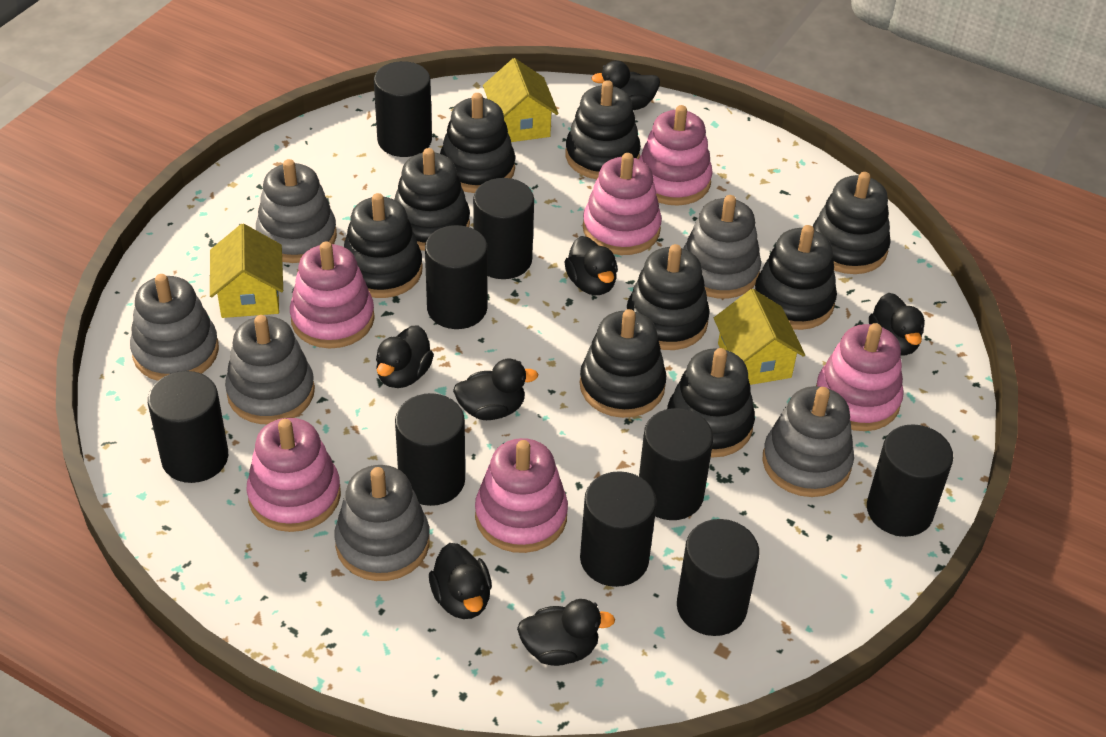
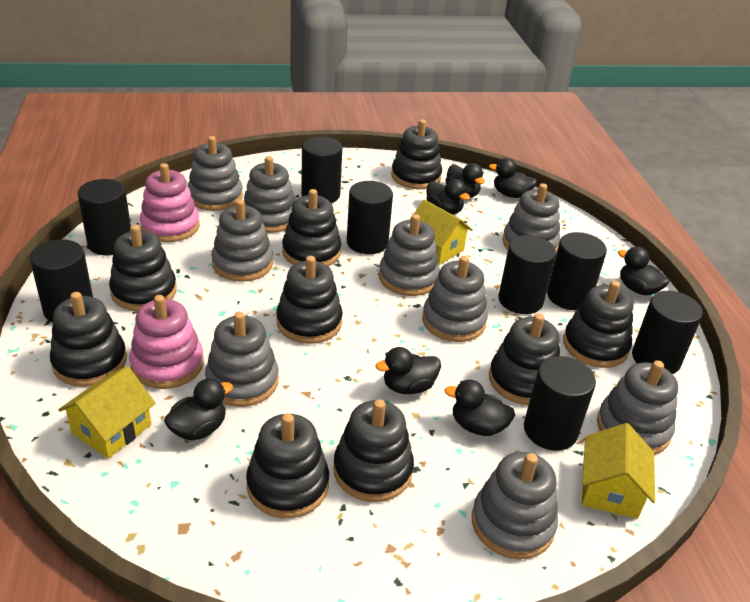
black cylinder: 9 -> 8
grey stacking toy: 6 -> 9
pink stacking toy: 6 -> 2

